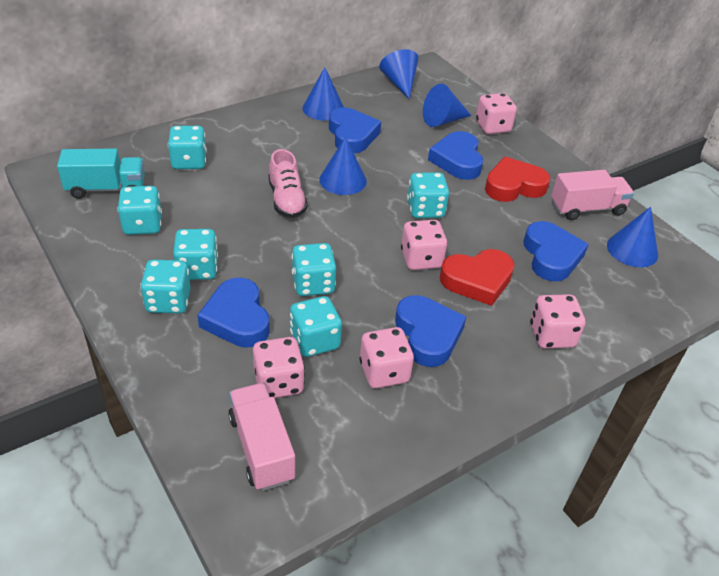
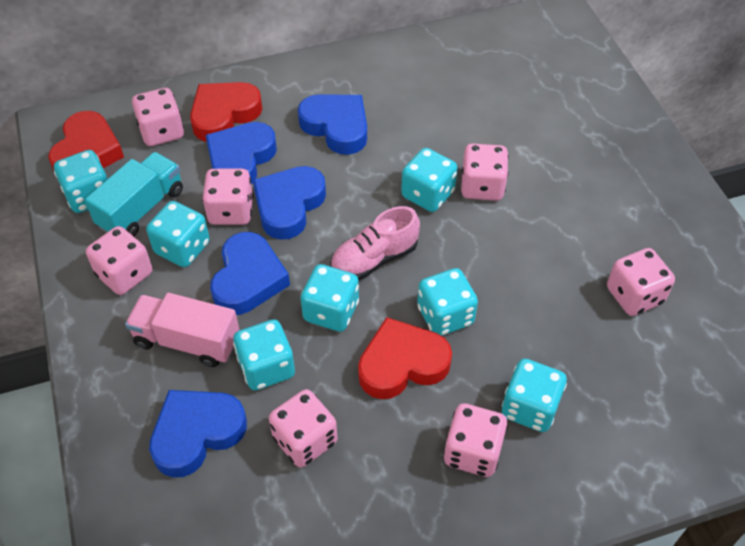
blue cone: 5 -> 0
pink dice: 5 -> 7
pink truck: 2 -> 1
red heart: 2 -> 3

